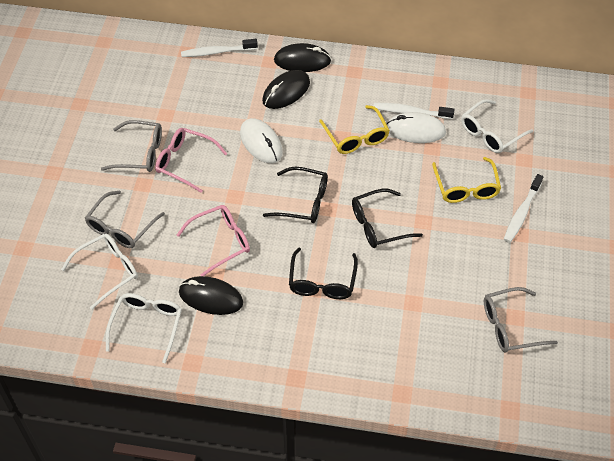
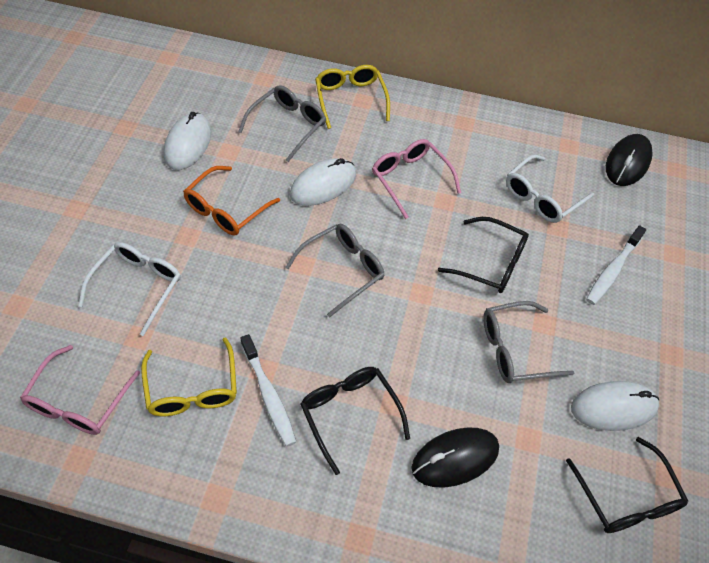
black mouse: 3 -> 2
orange glasses: 0 -> 1
white glasses: 3 -> 2
white mouse: 2 -> 3
white toothbrush: 3 -> 2

